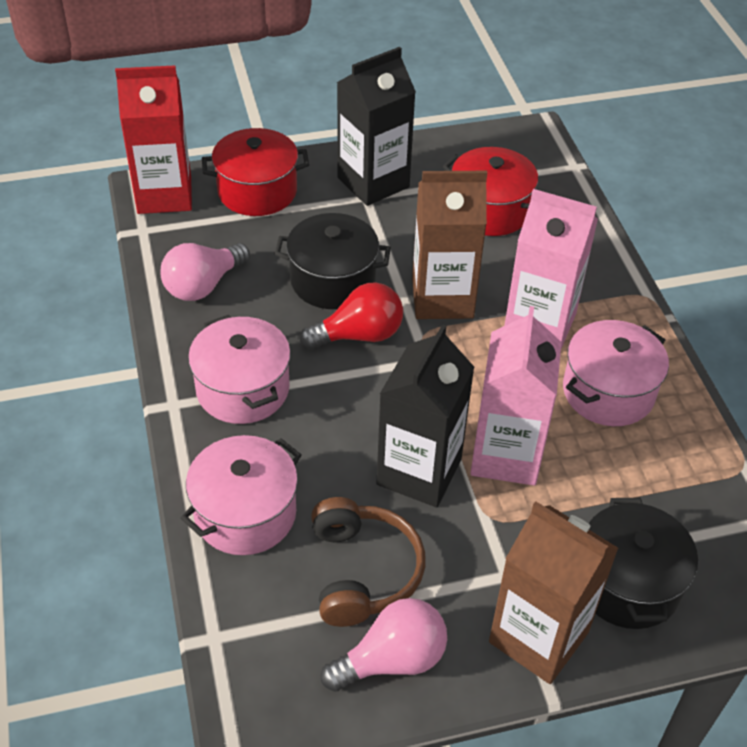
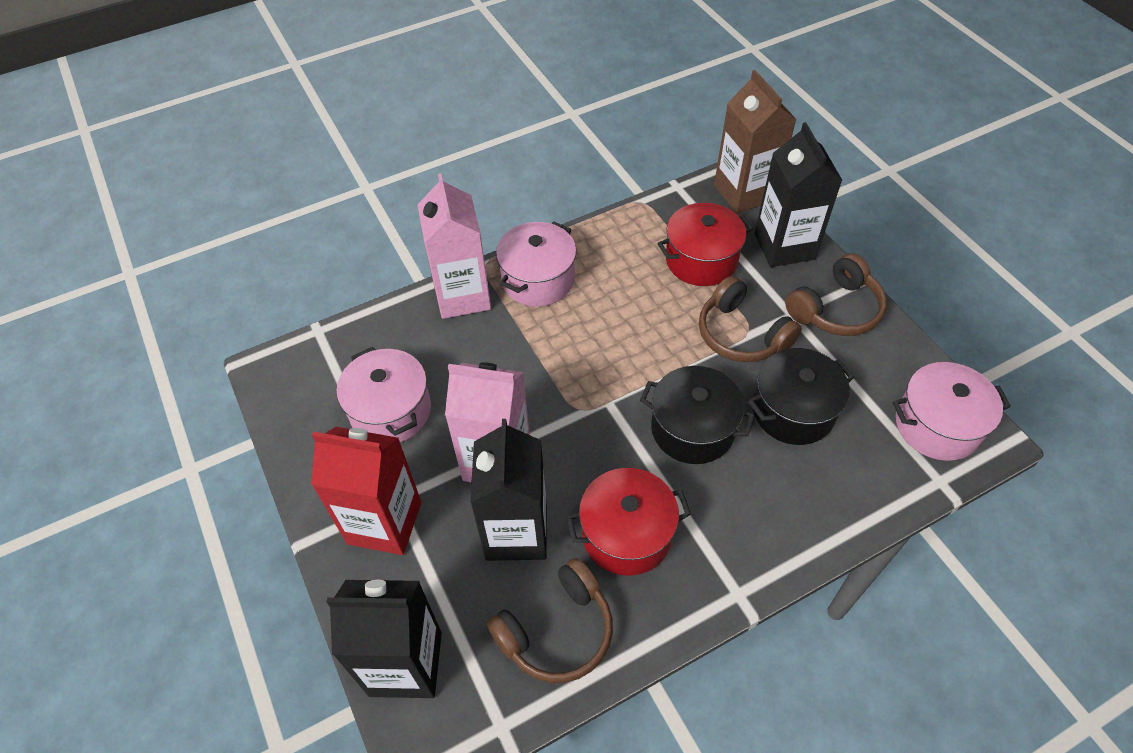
black carton: 2 -> 3
brown carton: 2 -> 1
brown headphones: 1 -> 3
pink light bulb: 2 -> 0
red light bulb: 1 -> 0

